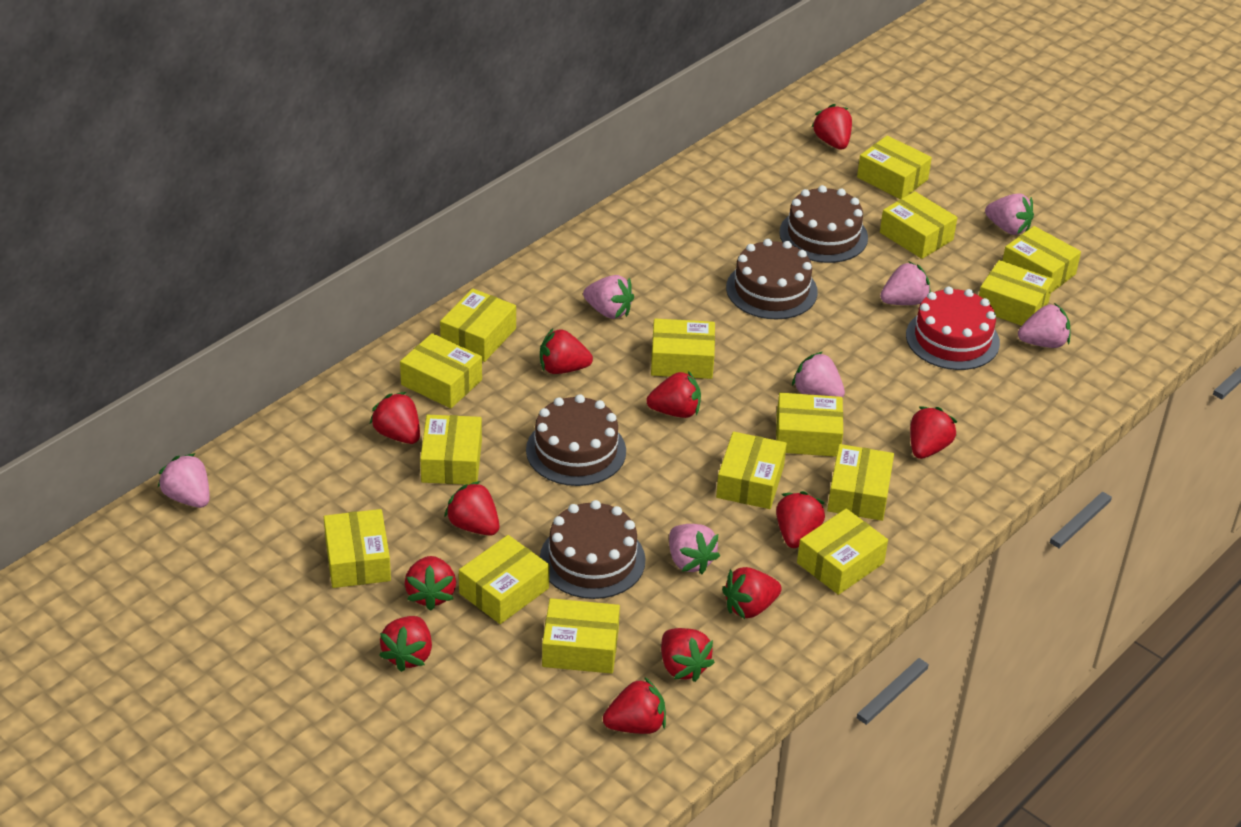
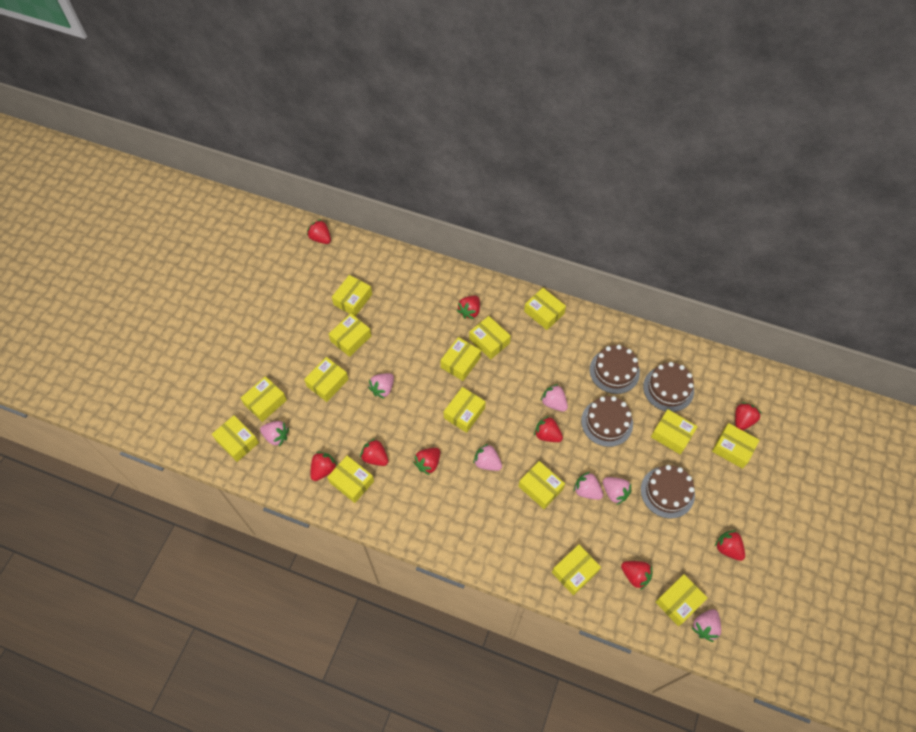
red cake: 1 -> 0
red strawberry: 12 -> 9

